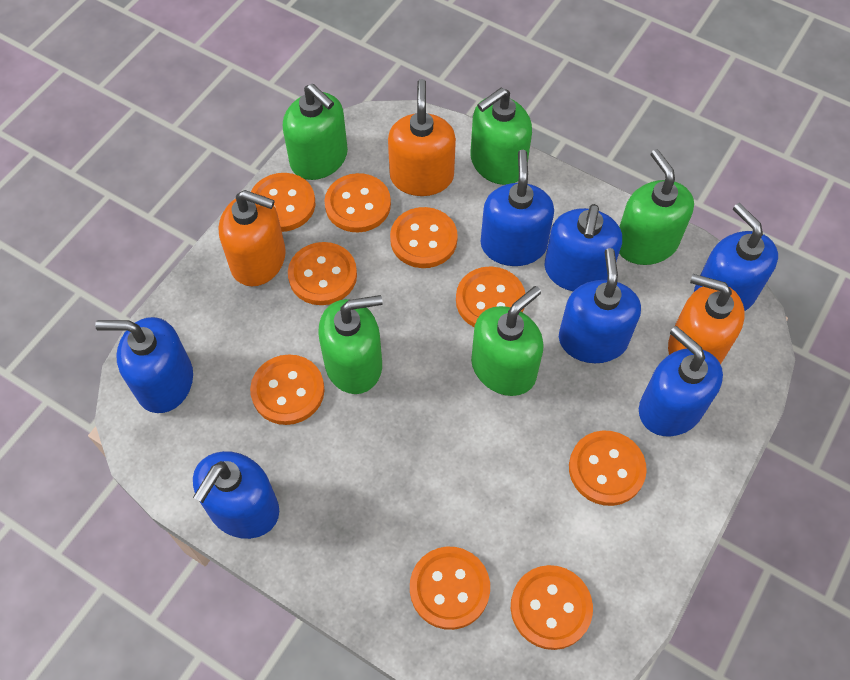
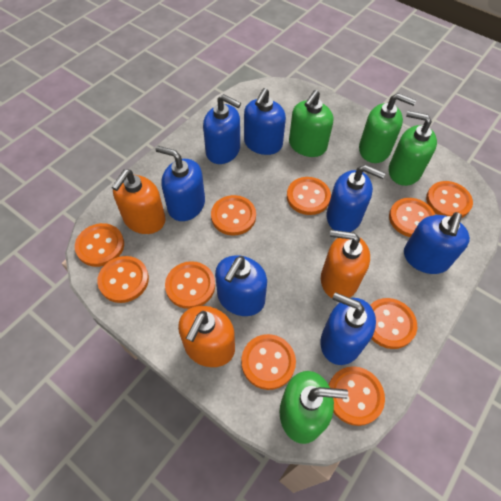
green soap dispenser: 5 -> 4
orange button: 9 -> 10

